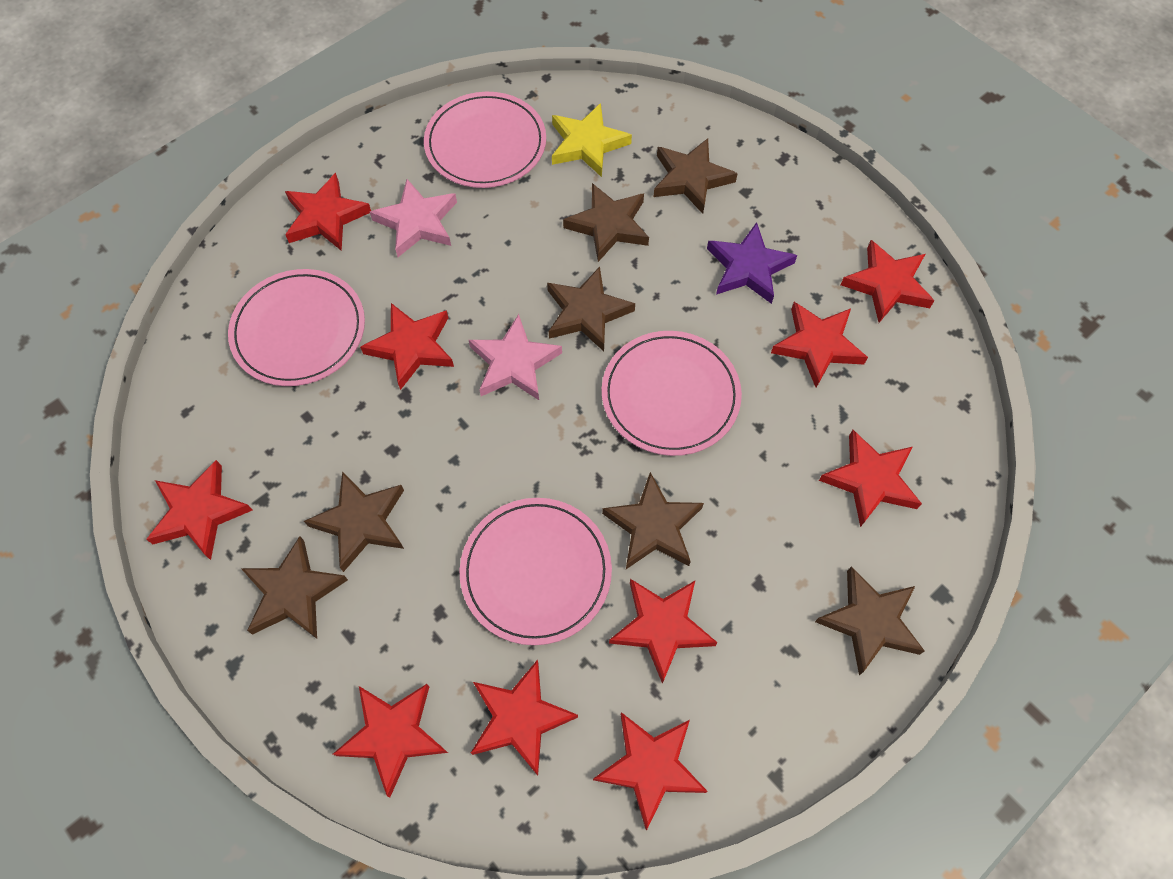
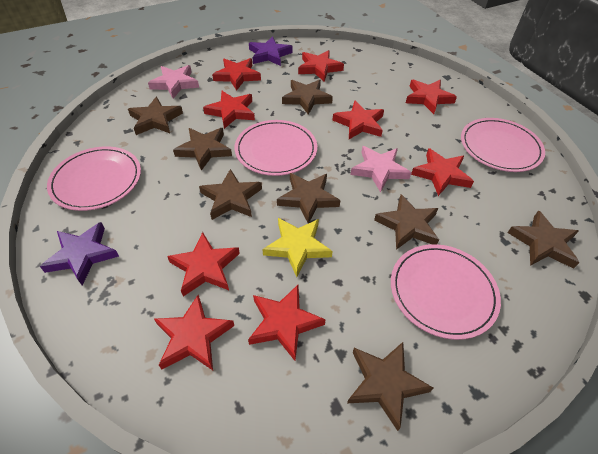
brown star: 7 -> 8
purple star: 1 -> 2
red star: 10 -> 9

